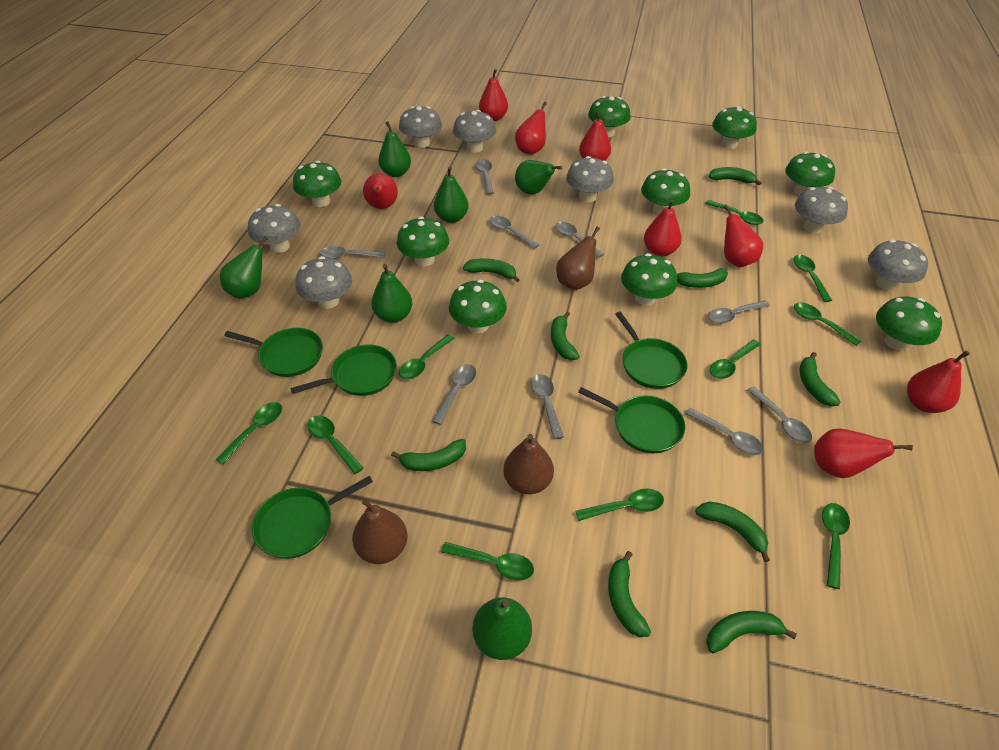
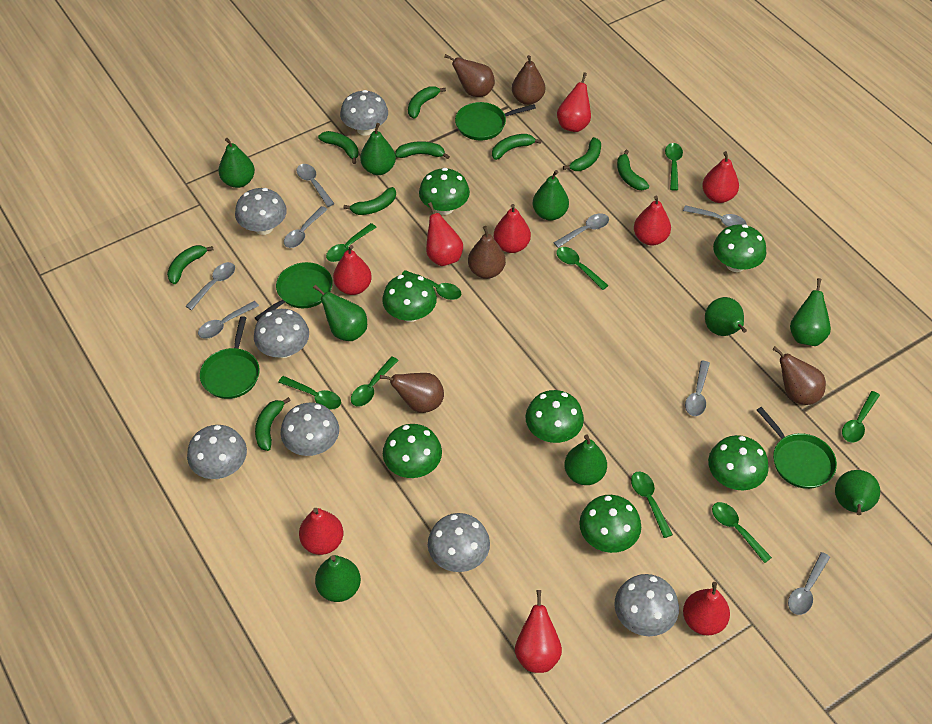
brown pear: 3 -> 5
green mushroom: 9 -> 7
green pan: 5 -> 4
green pear: 6 -> 9
green spoon: 10 -> 9
grey spoon: 9 -> 8
red pear: 8 -> 9

